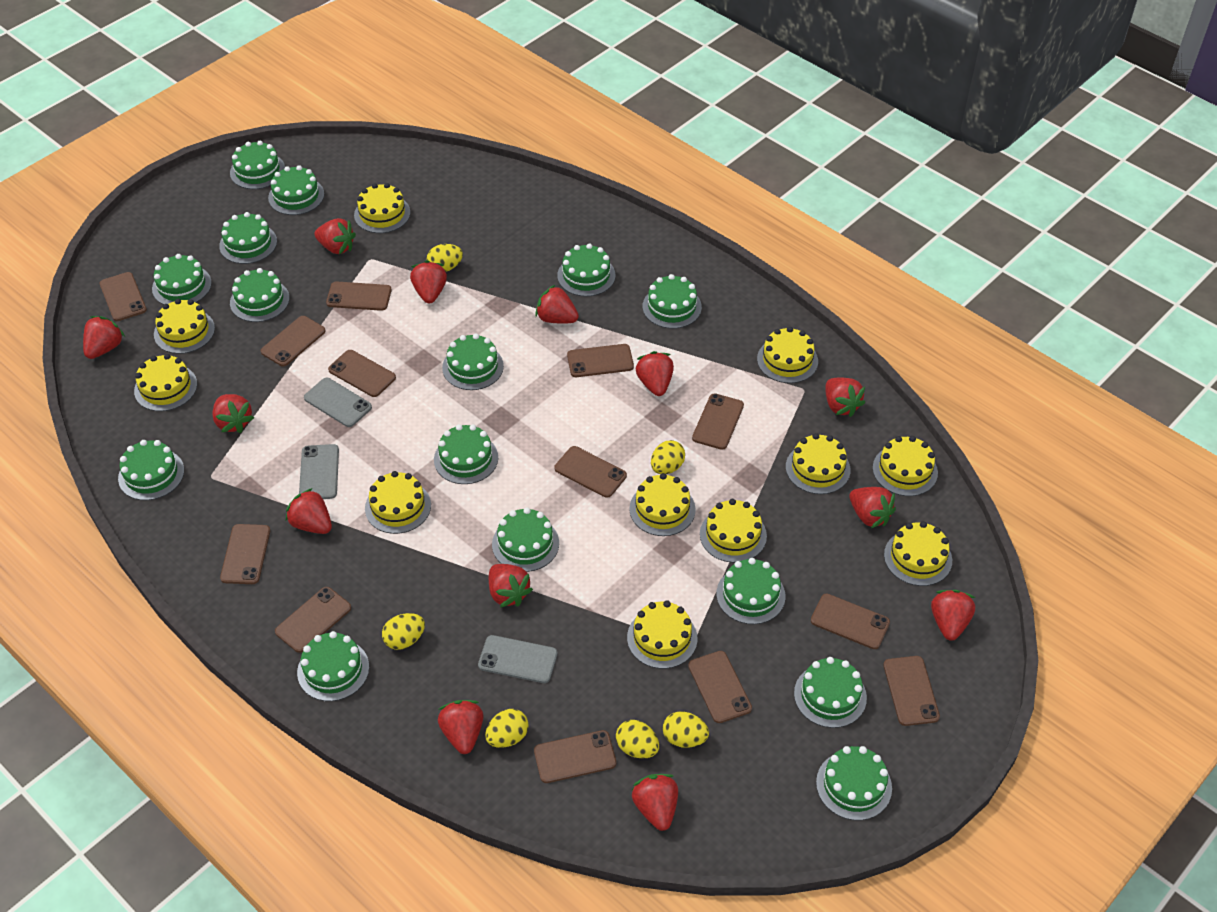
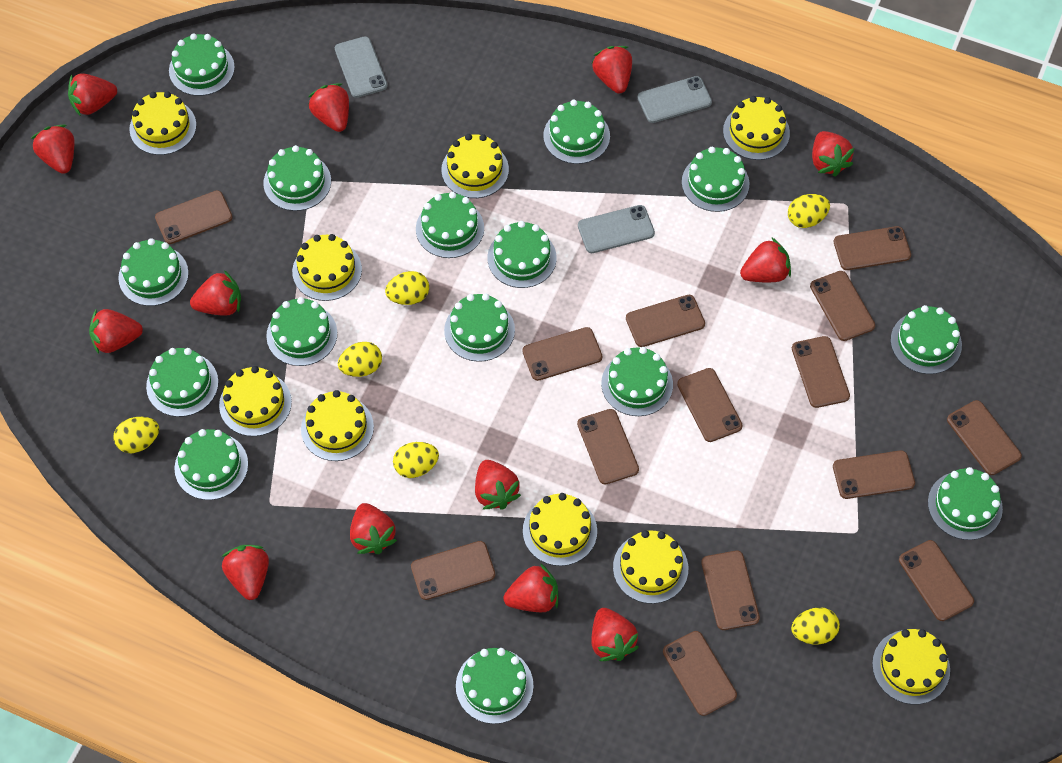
brown phone: 13 -> 14
yellow cake: 11 -> 9

